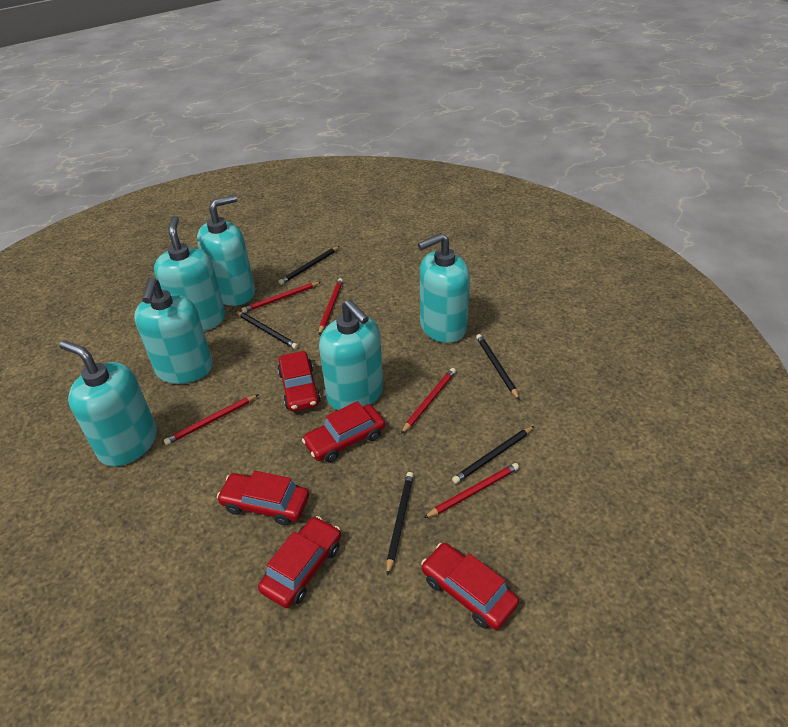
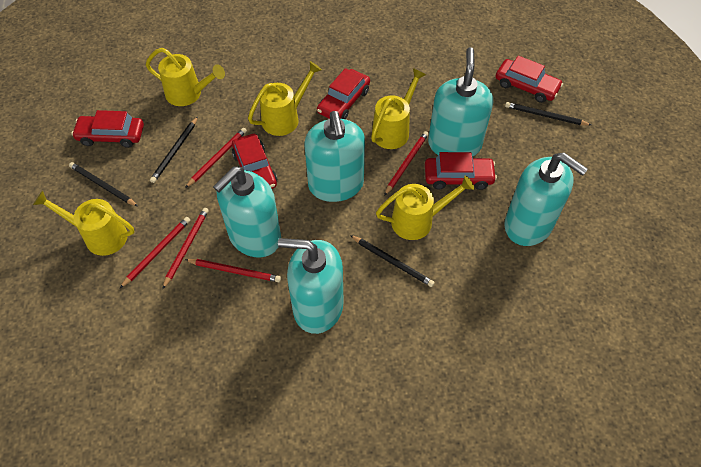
black pencil: 5 -> 4
turquoise soap dispenser: 6 -> 5
yellow watering can: 0 -> 5

